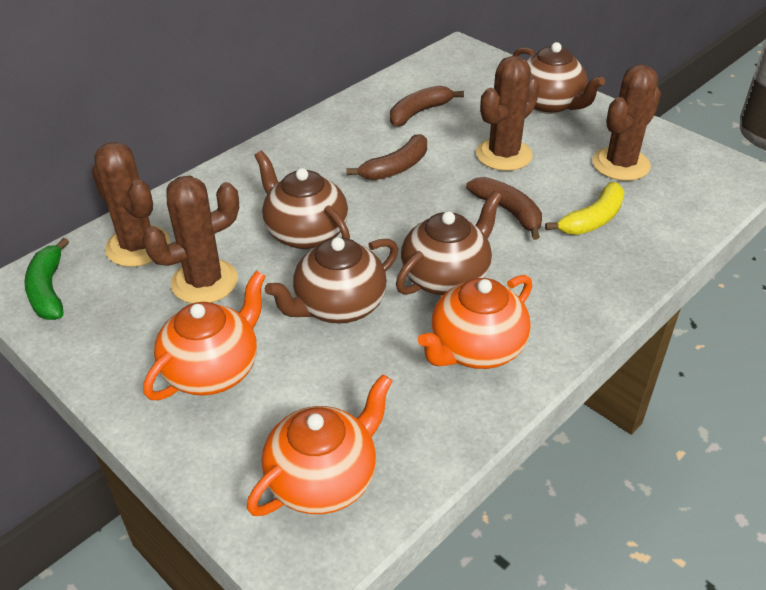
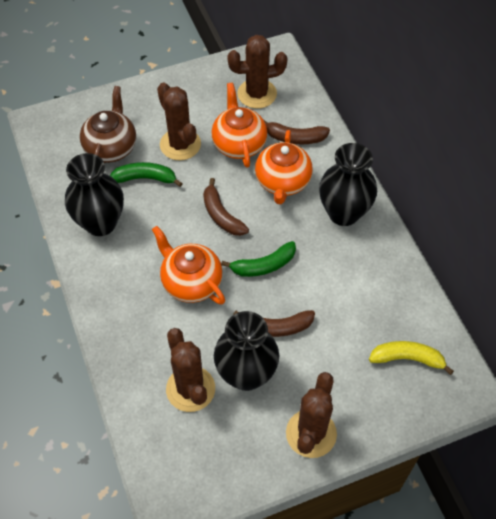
black vase: 0 -> 3
brown teapot: 4 -> 1
green banana: 1 -> 2

